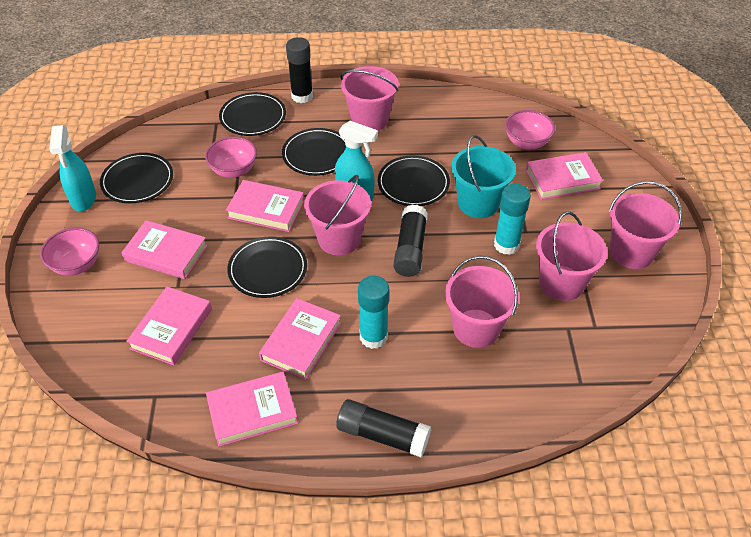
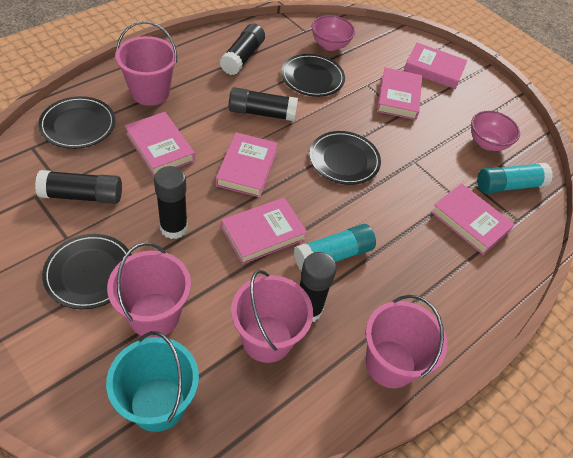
black glue stick: 3 -> 5
black plate: 5 -> 4
pink bowl: 3 -> 2
pink bucket: 5 -> 4
turquoise spray bottle: 2 -> 0

